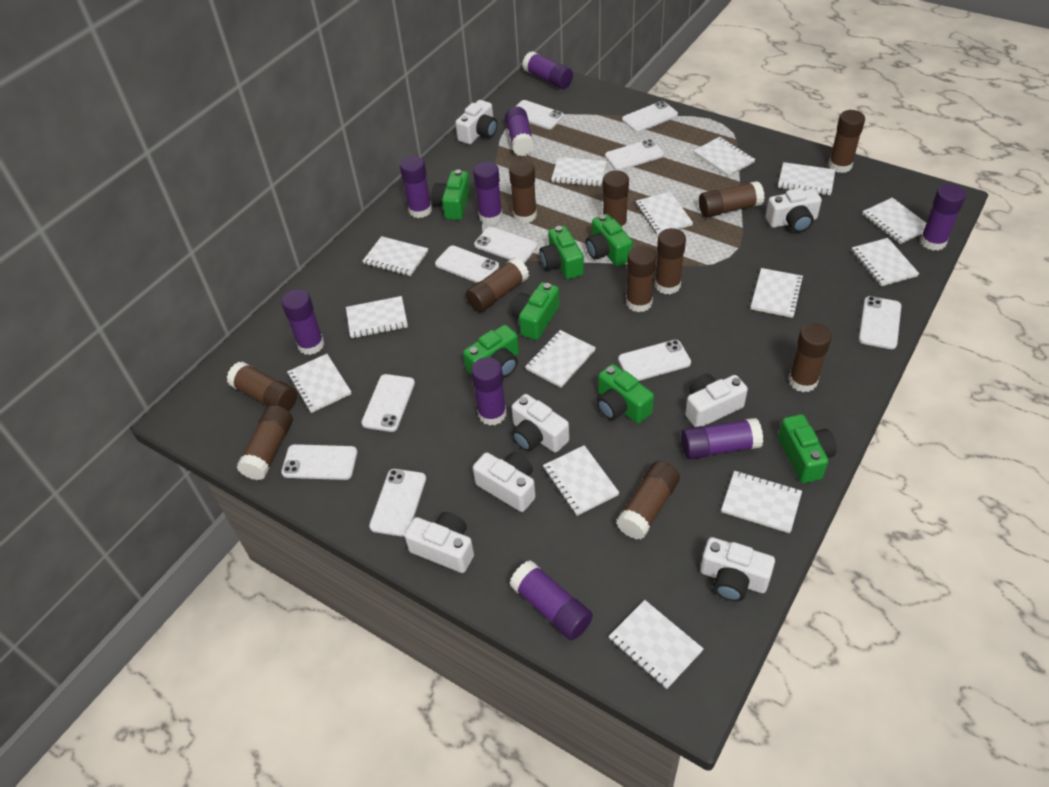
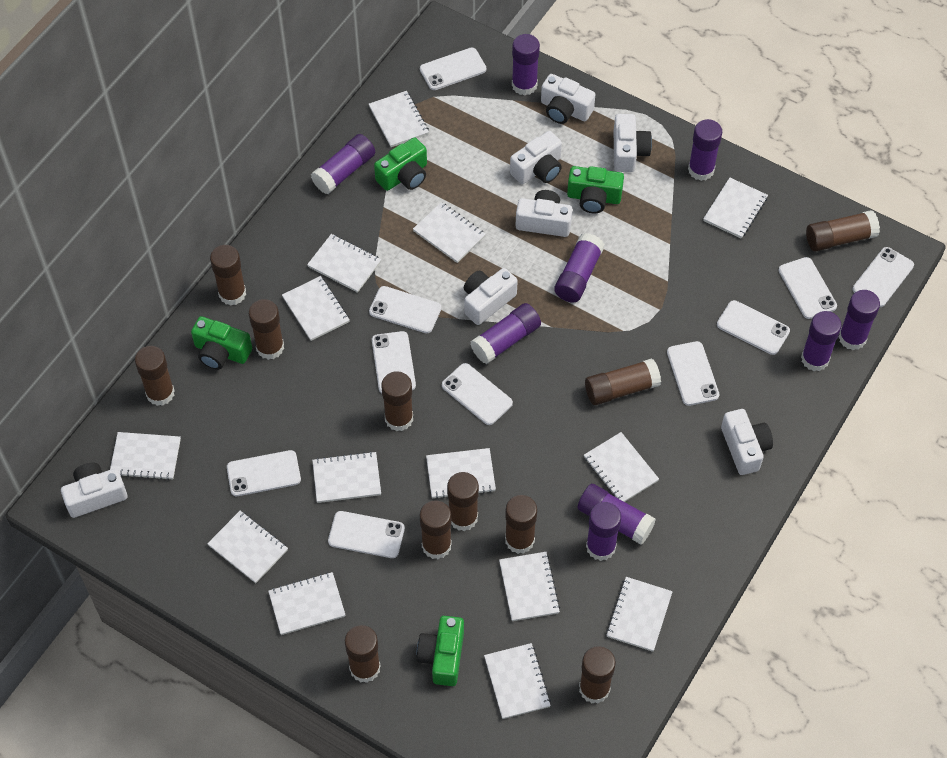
green camera: 7 -> 4

